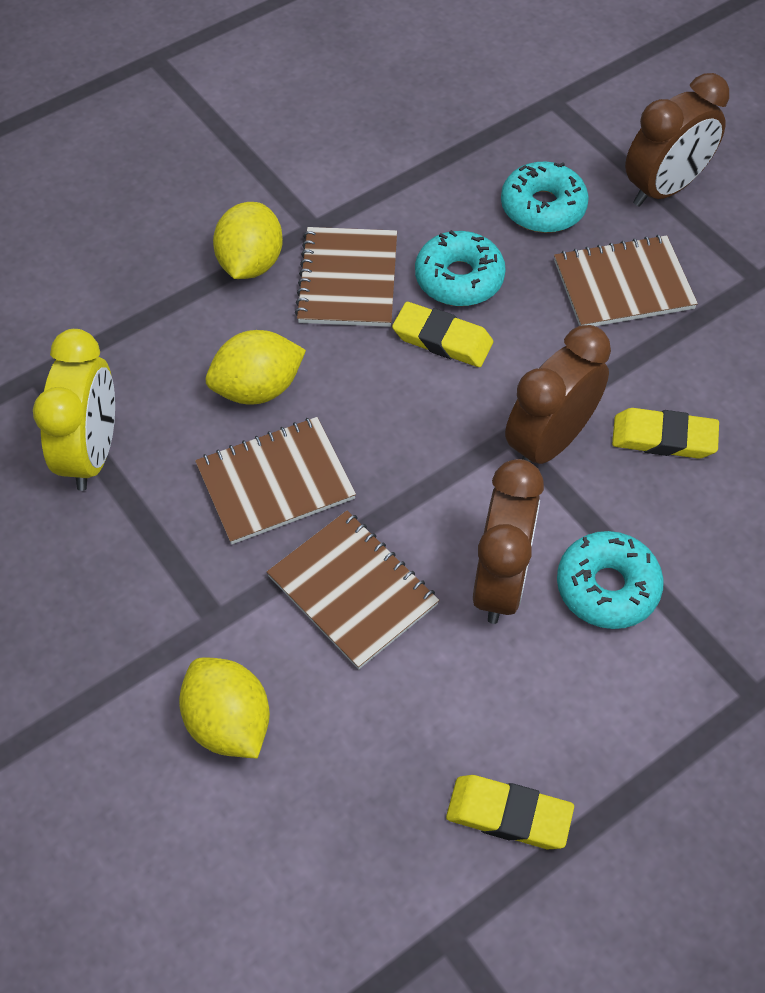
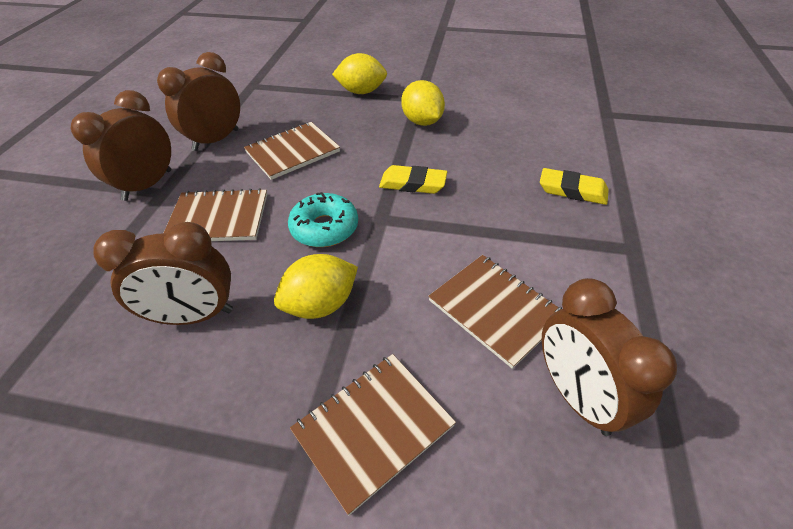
brown clock: 3 -> 4
turquoise donut: 3 -> 1
yellow clock: 1 -> 0
yellow eraser: 3 -> 2

